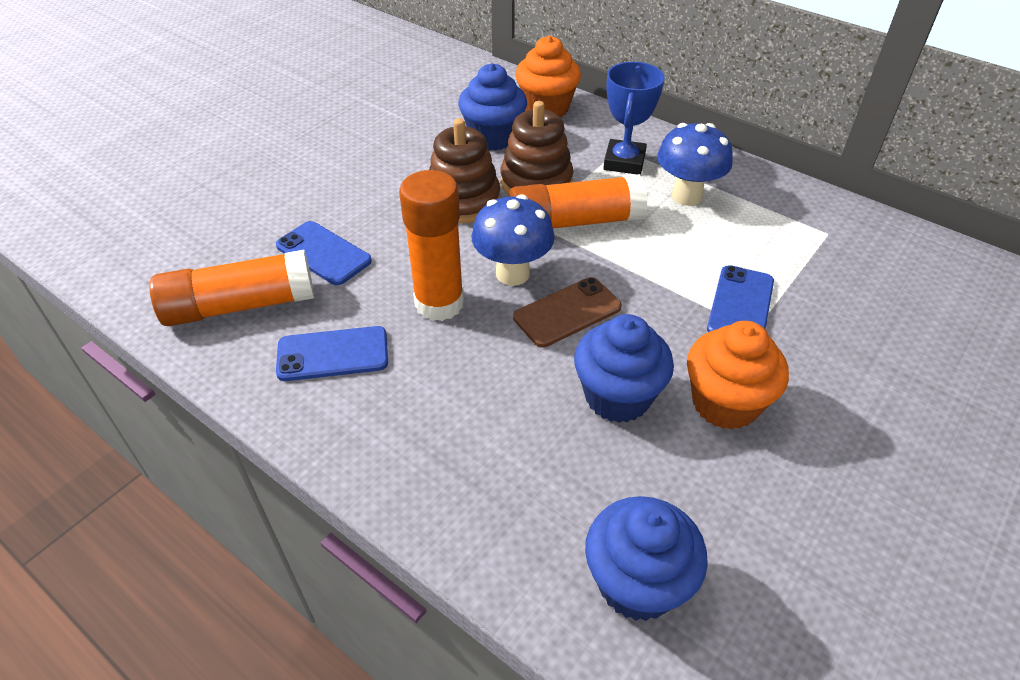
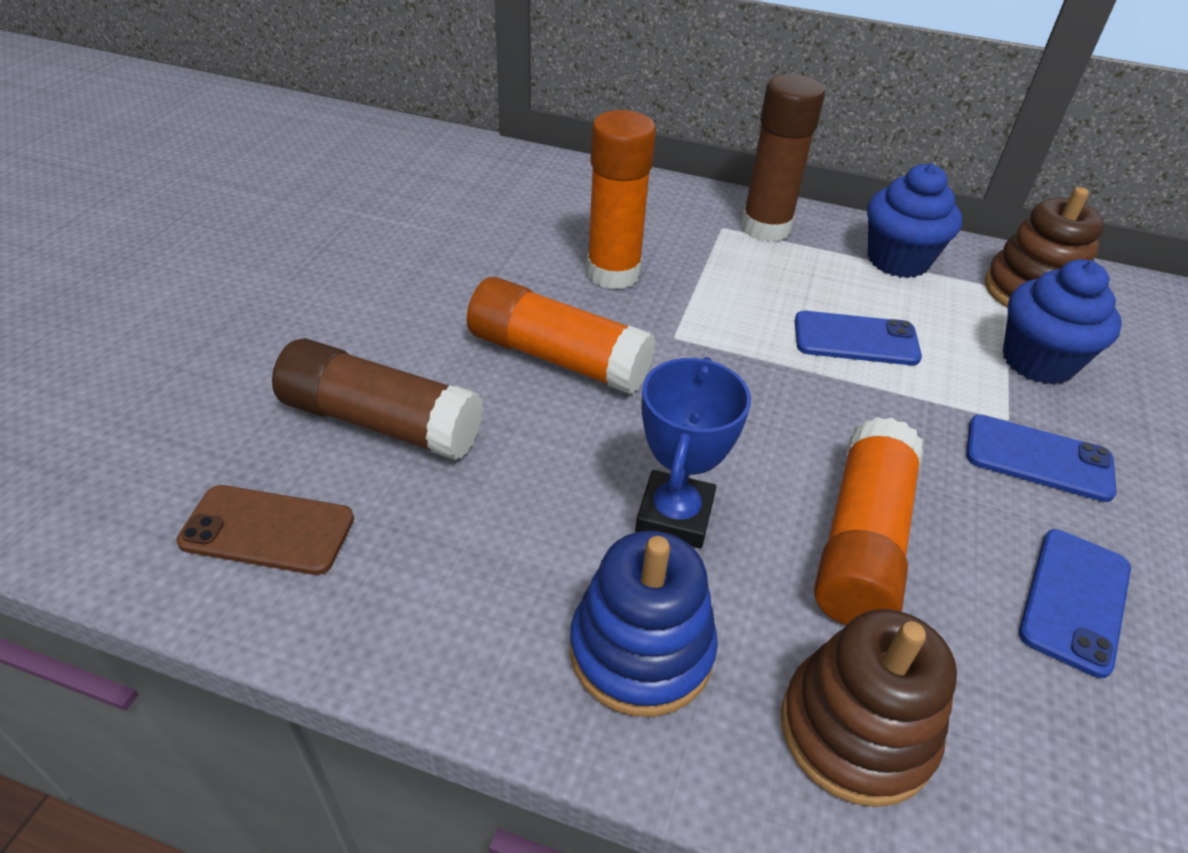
blue cupcake: 3 -> 2
blue mushroom: 2 -> 0
blue stacking toy: 0 -> 1
brown glue stick: 0 -> 2
orange cupcake: 2 -> 0

